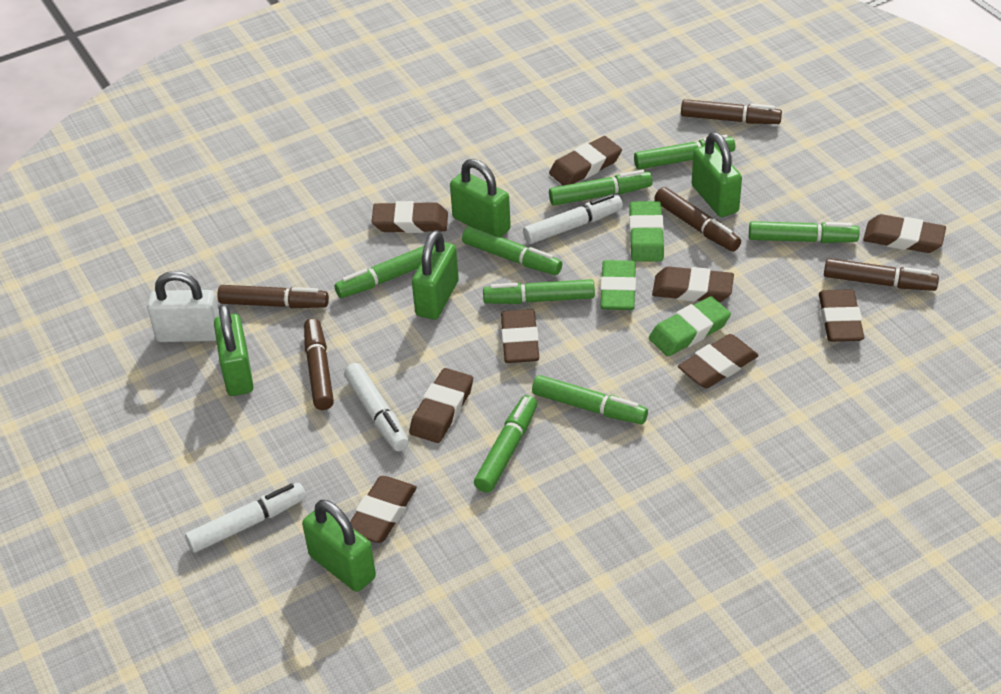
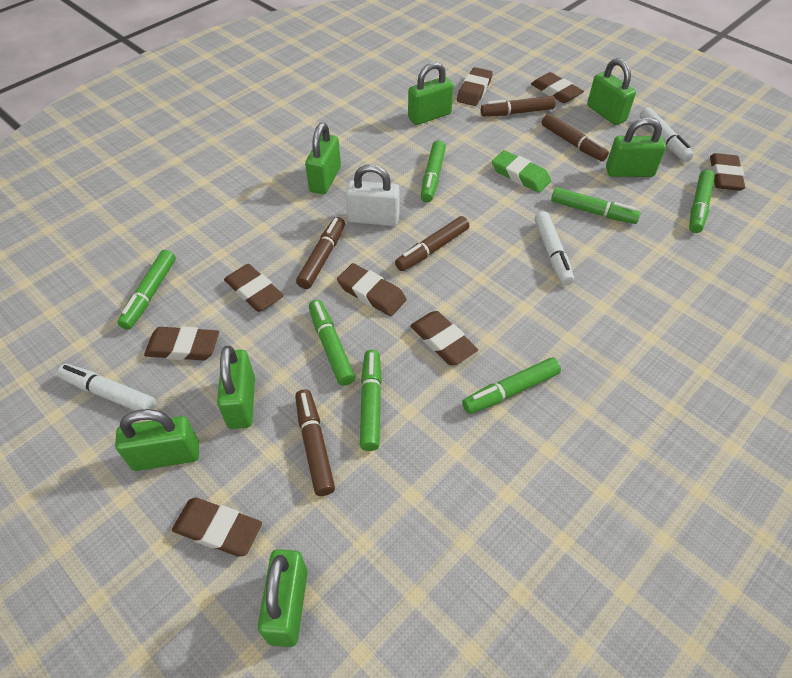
brown eraser: 9 -> 8
green eraser: 3 -> 1
green marker: 8 -> 7
green padlock: 5 -> 7

